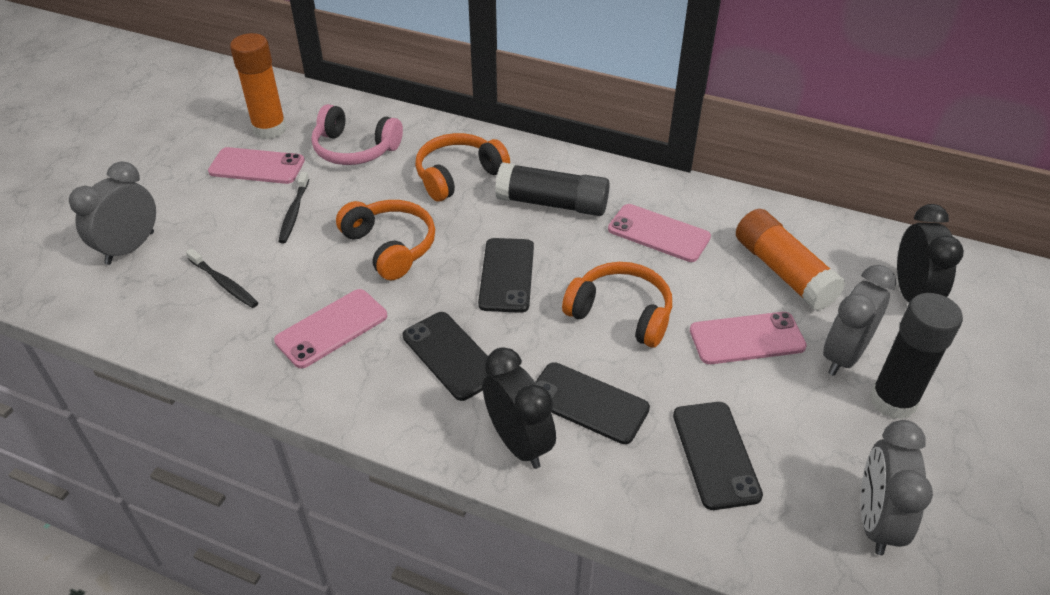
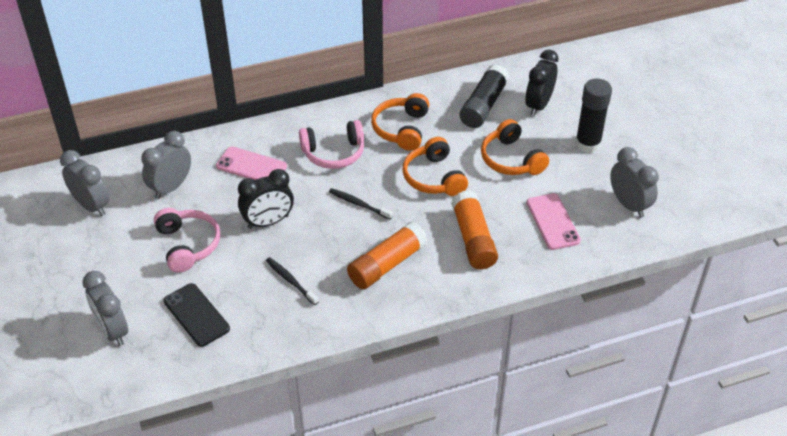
black phone: 4 -> 1
grey clock: 3 -> 4
pink headphones: 1 -> 2
pink phone: 4 -> 2

